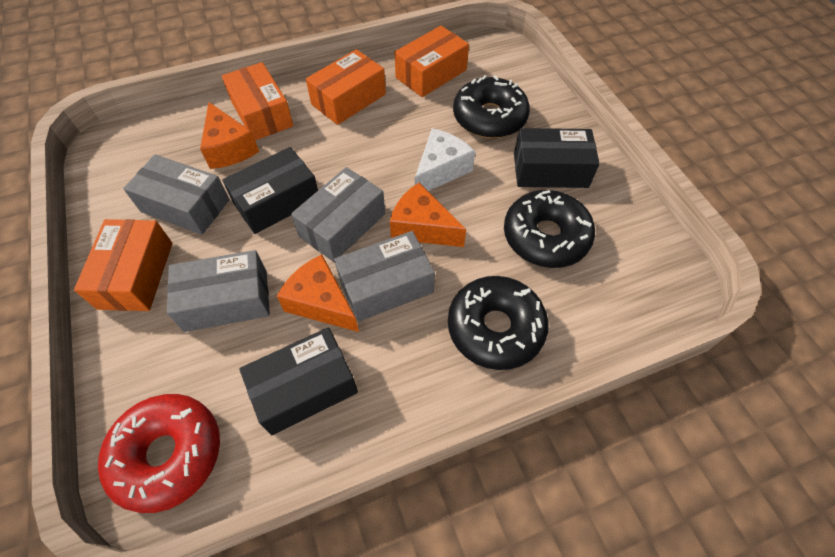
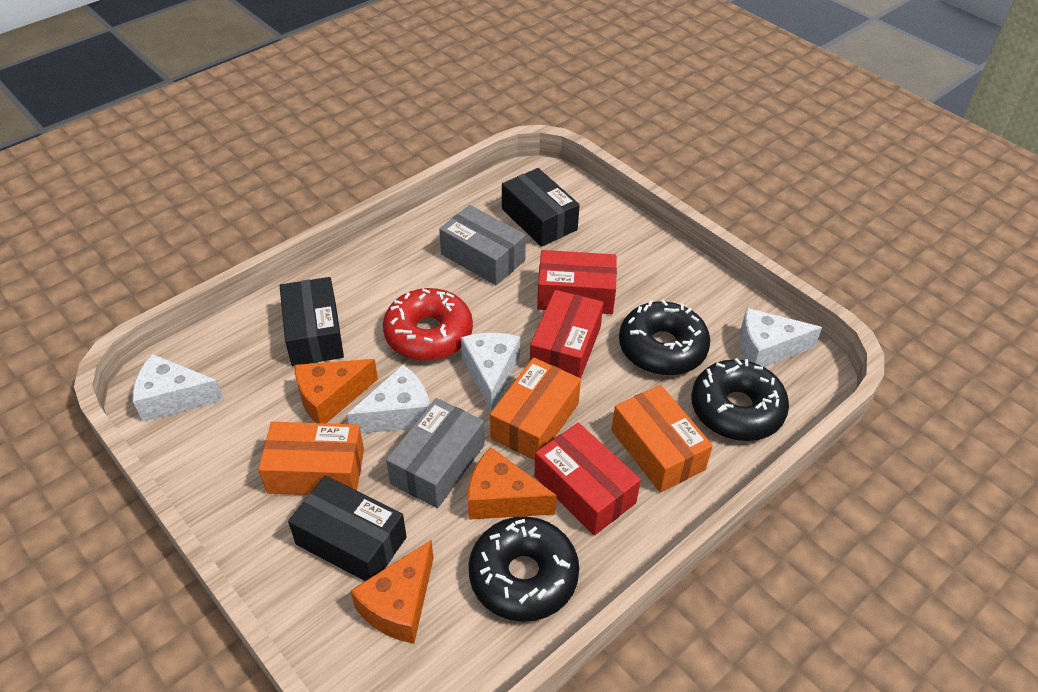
grey box: 4 -> 2
orange box: 4 -> 3
red box: 0 -> 3
white cheese: 1 -> 4

